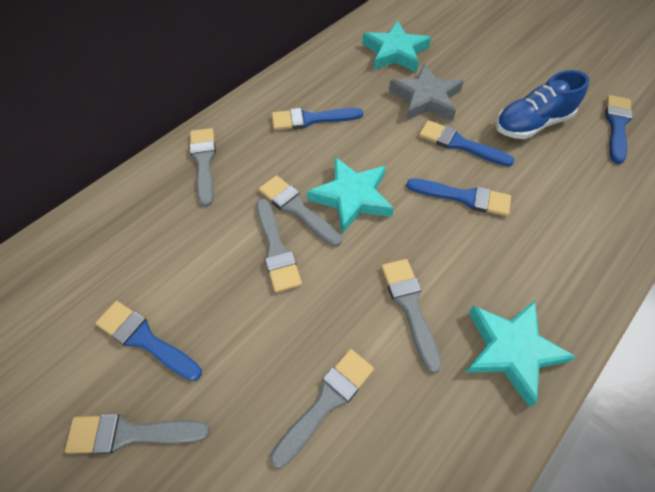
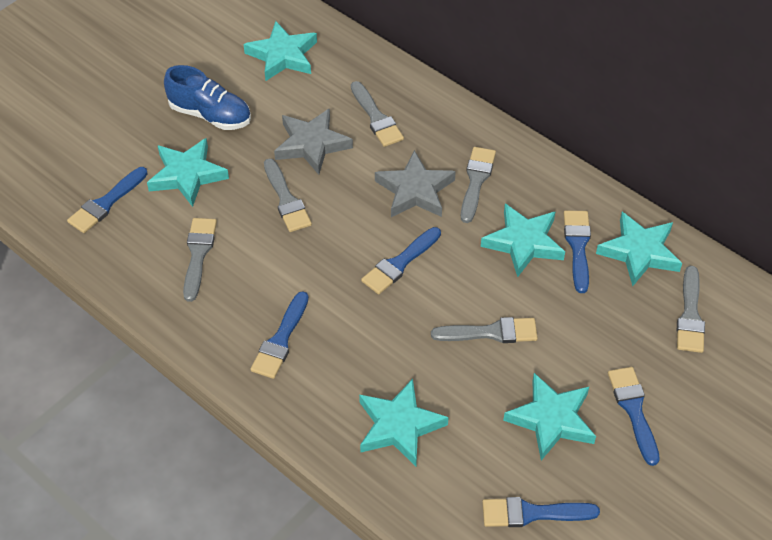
blue brush: 5 -> 6
grey star: 1 -> 2
turquoise star: 3 -> 6

